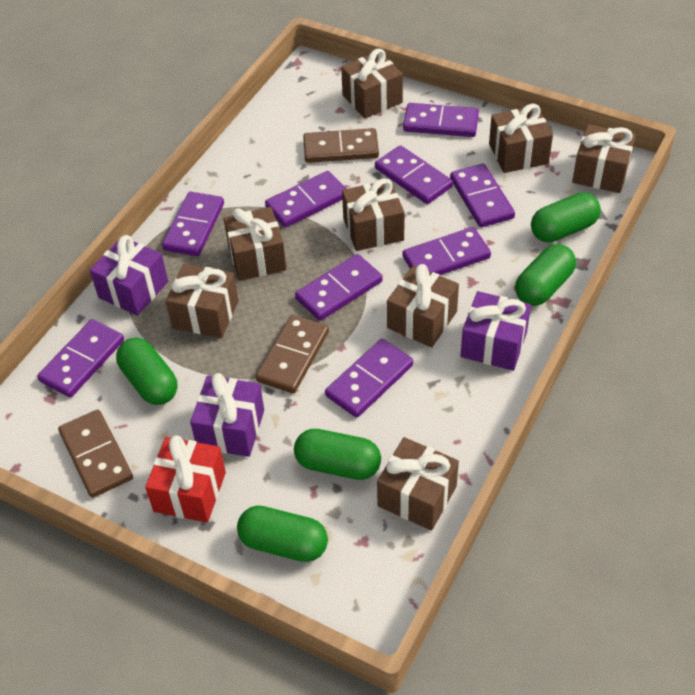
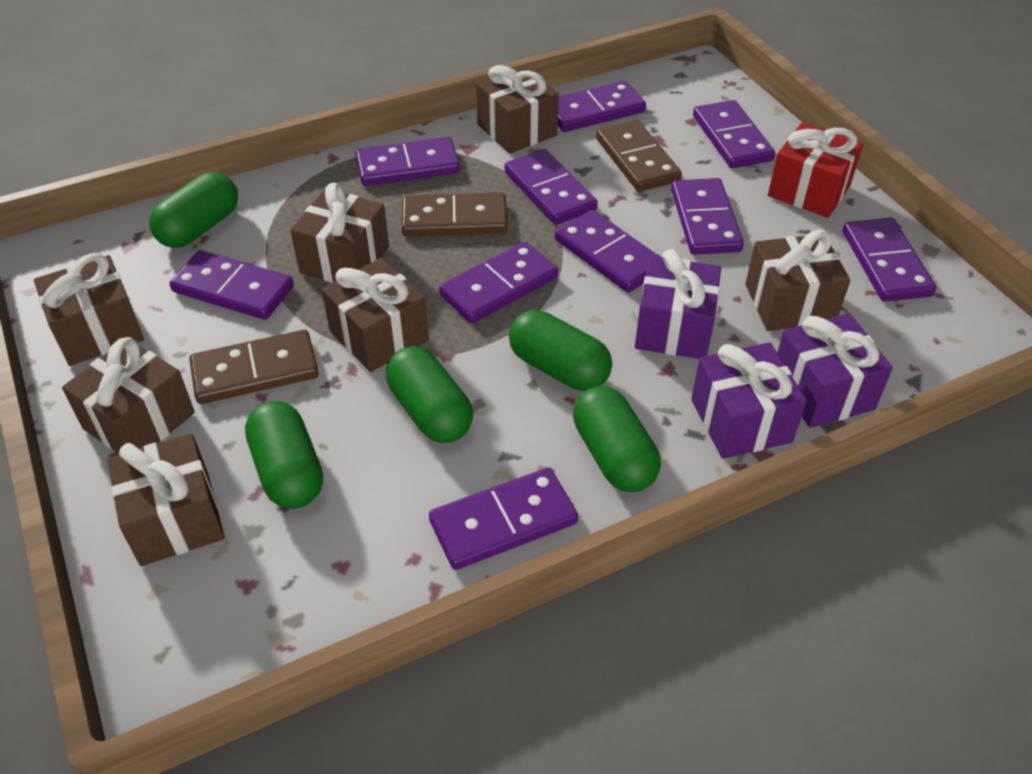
brown gift: 8 -> 7
purple domino: 9 -> 10

